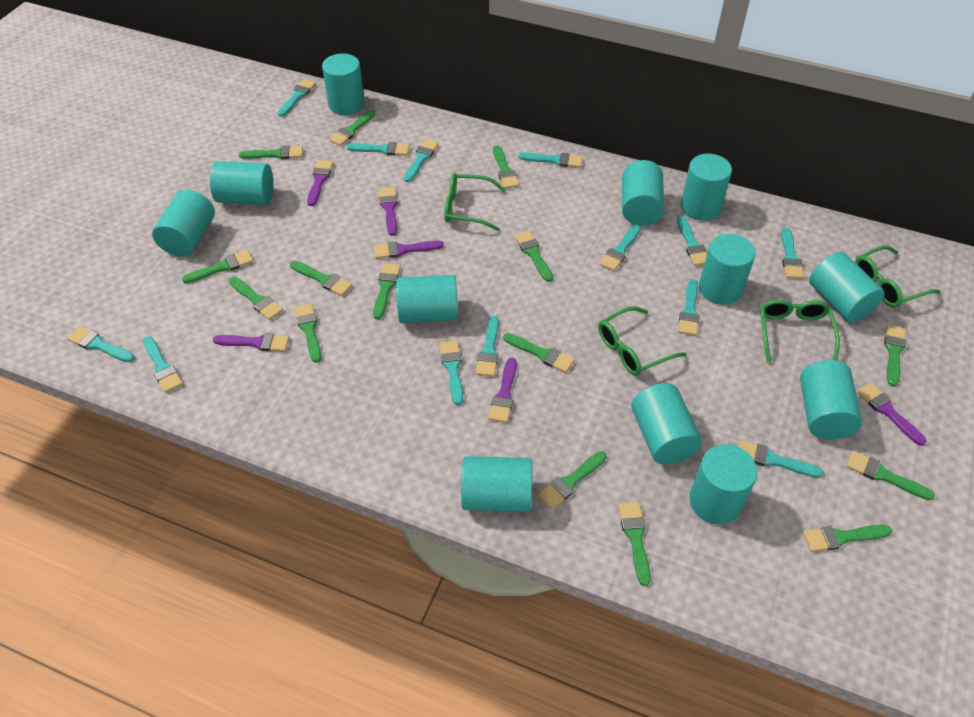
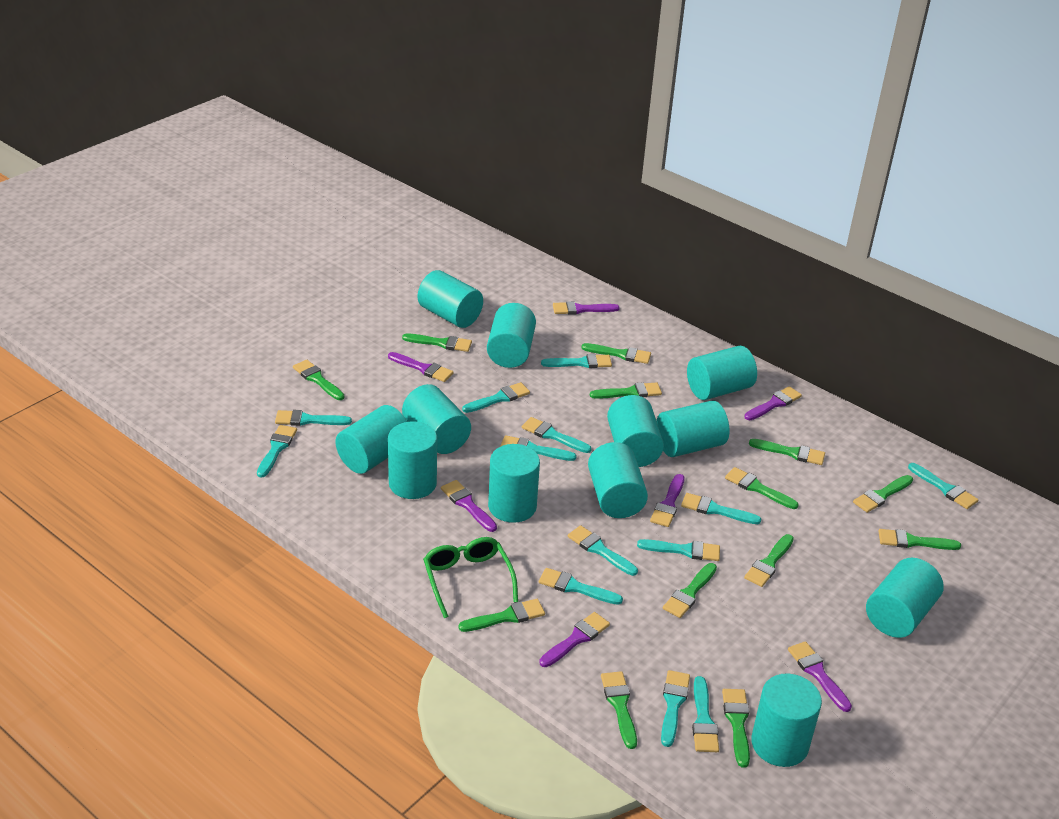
green brush: 15 -> 13
green glasses: 4 -> 1
purple brush: 6 -> 7

